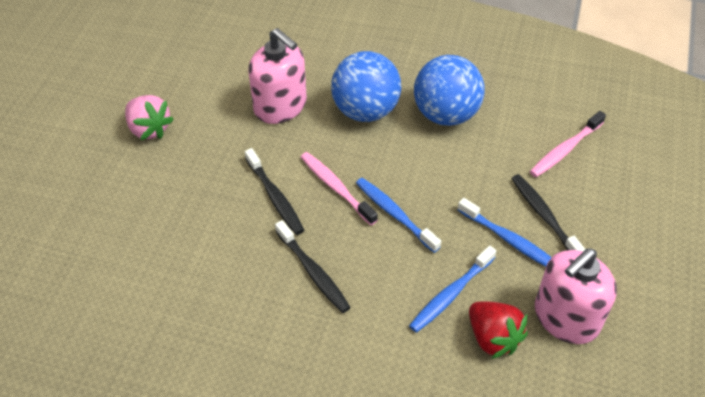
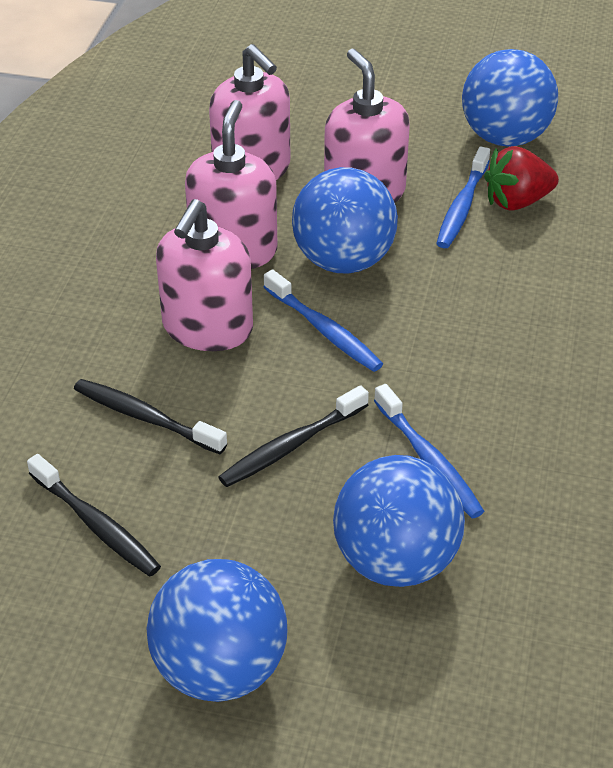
blue ball: 2 -> 4
pink soap dispenser: 2 -> 4
pink strawberry: 1 -> 0
pink toothbrush: 2 -> 0

